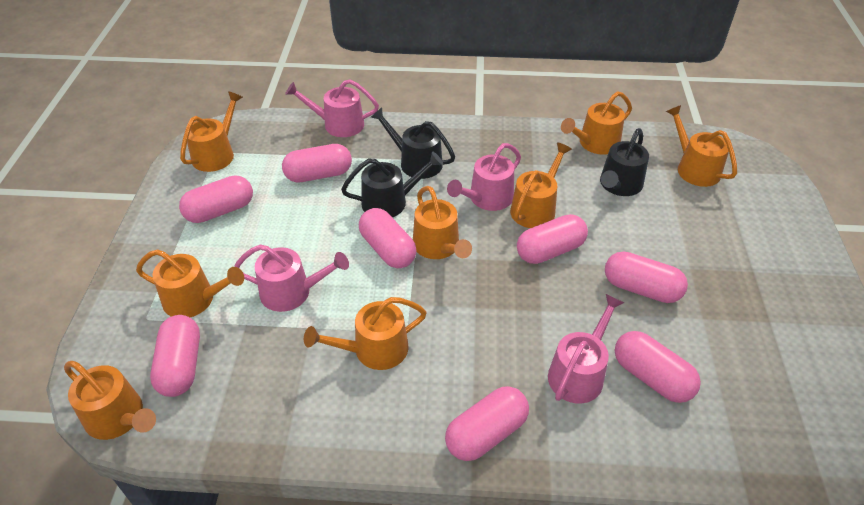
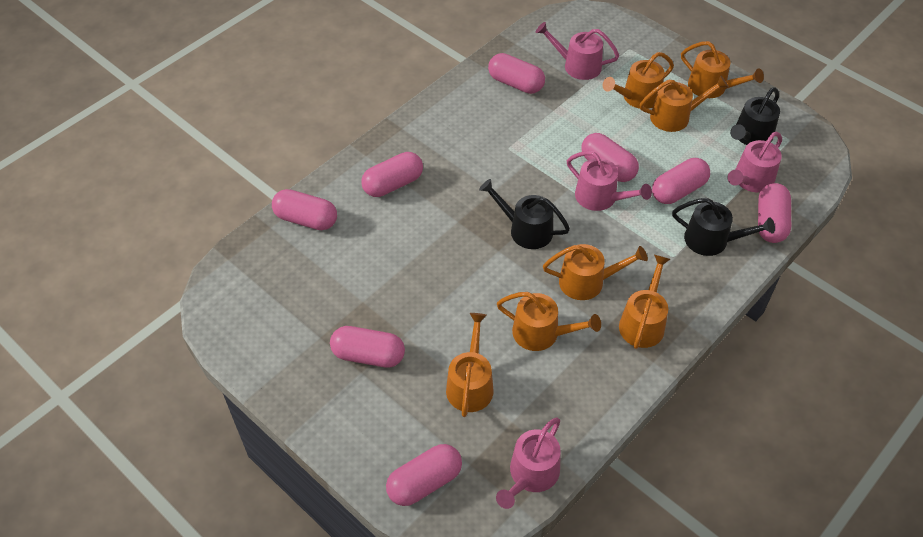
orange watering can: 8 -> 7

